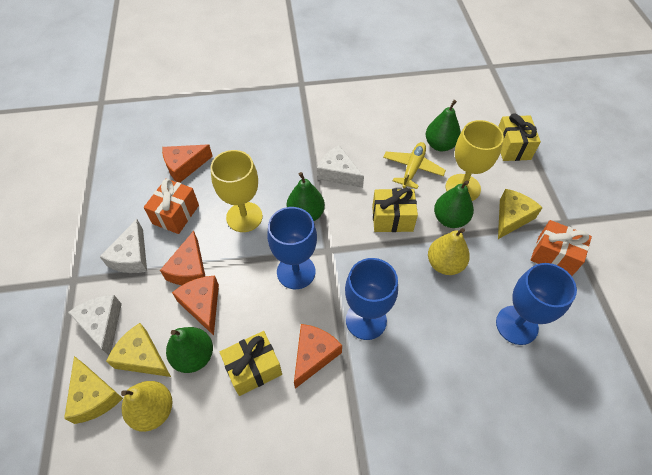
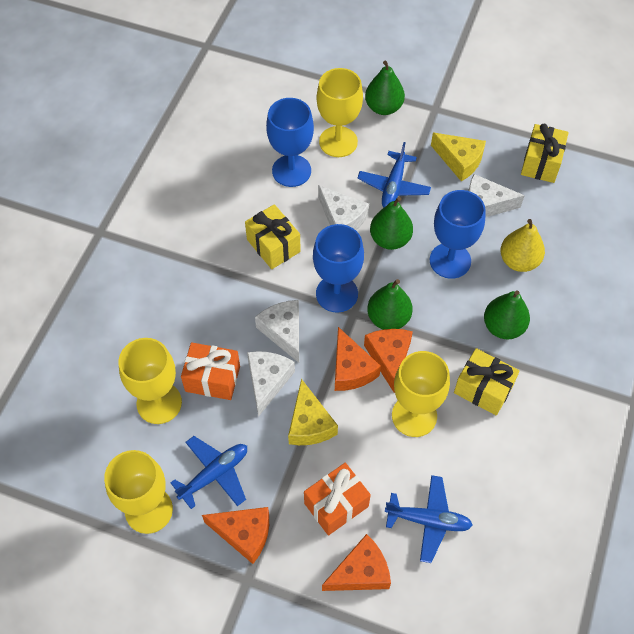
blue plane: 0 -> 3
white cheese: 3 -> 4
yellow cheese: 3 -> 2
yellow goblet: 2 -> 4
yellow pear: 2 -> 1
yellow plane: 1 -> 0

